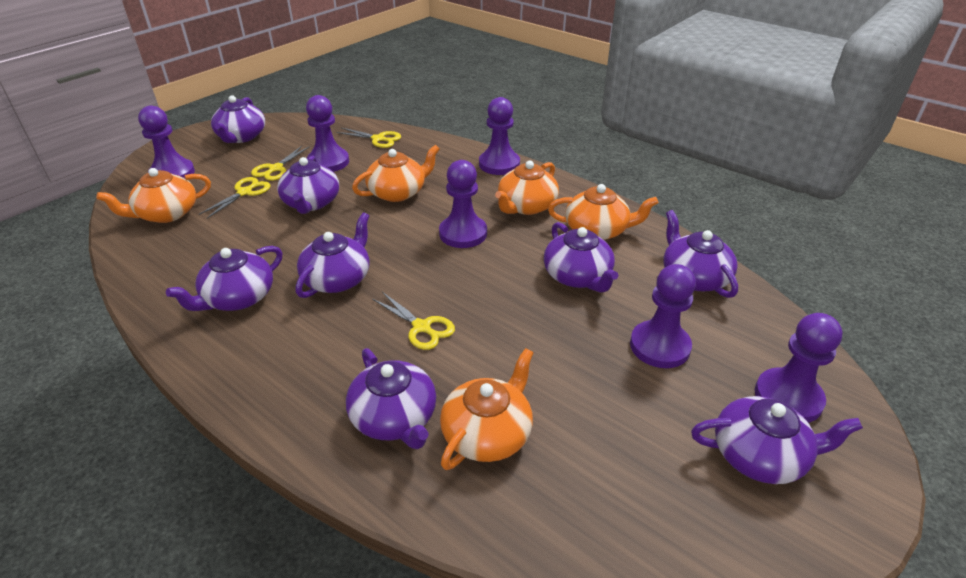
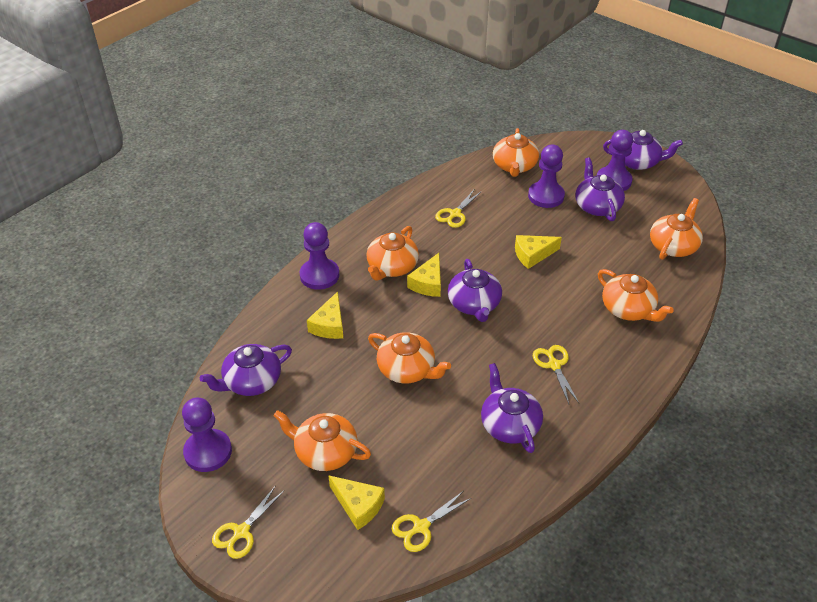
orange teapot: 5 -> 6
purple pawn: 6 -> 4
purple teapot: 8 -> 5
yellow cheese: 0 -> 4

